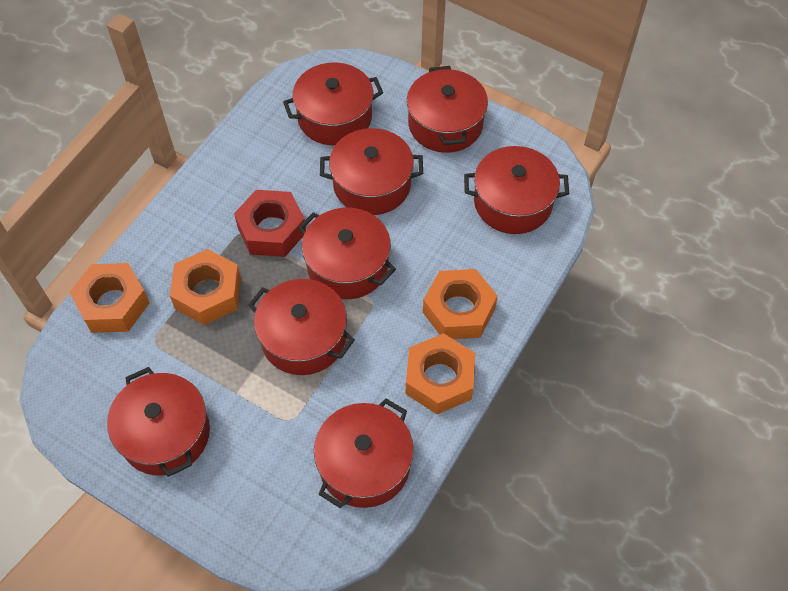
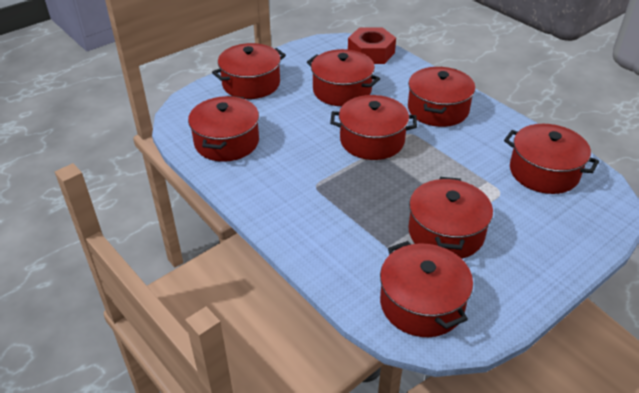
orange nut: 4 -> 0

